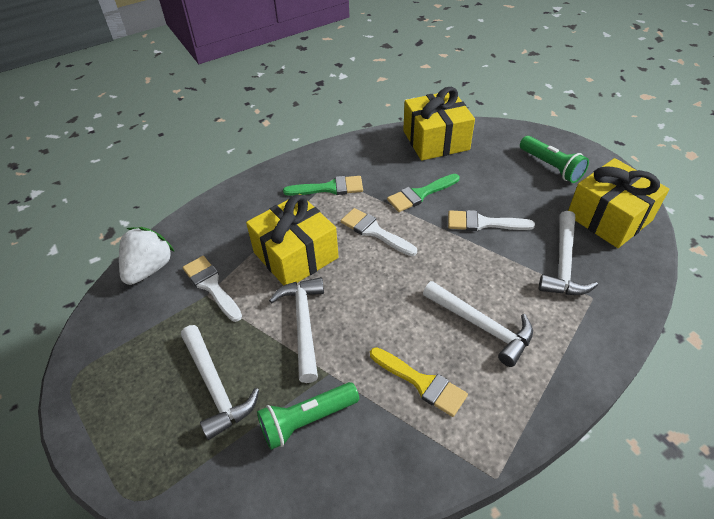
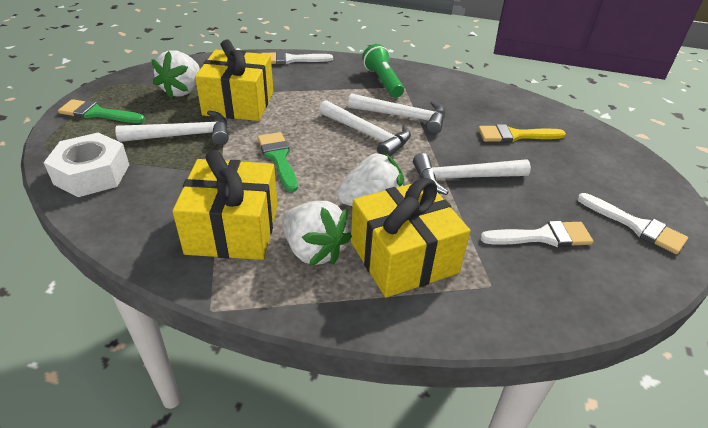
green flashlight: 2 -> 1
white nut: 0 -> 1
white strawberry: 1 -> 3

